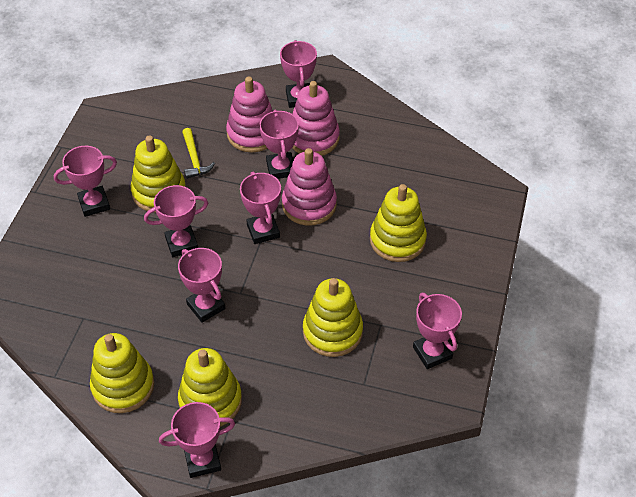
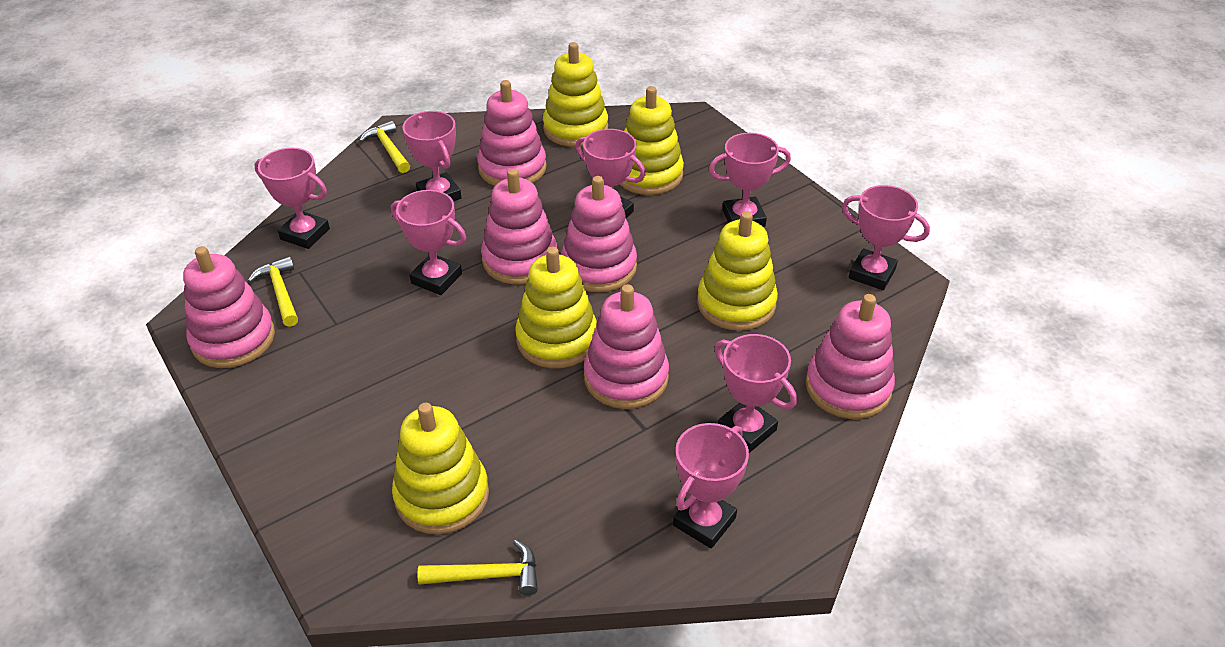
pink stacking toy: 3 -> 6
yellow hammer: 1 -> 3

